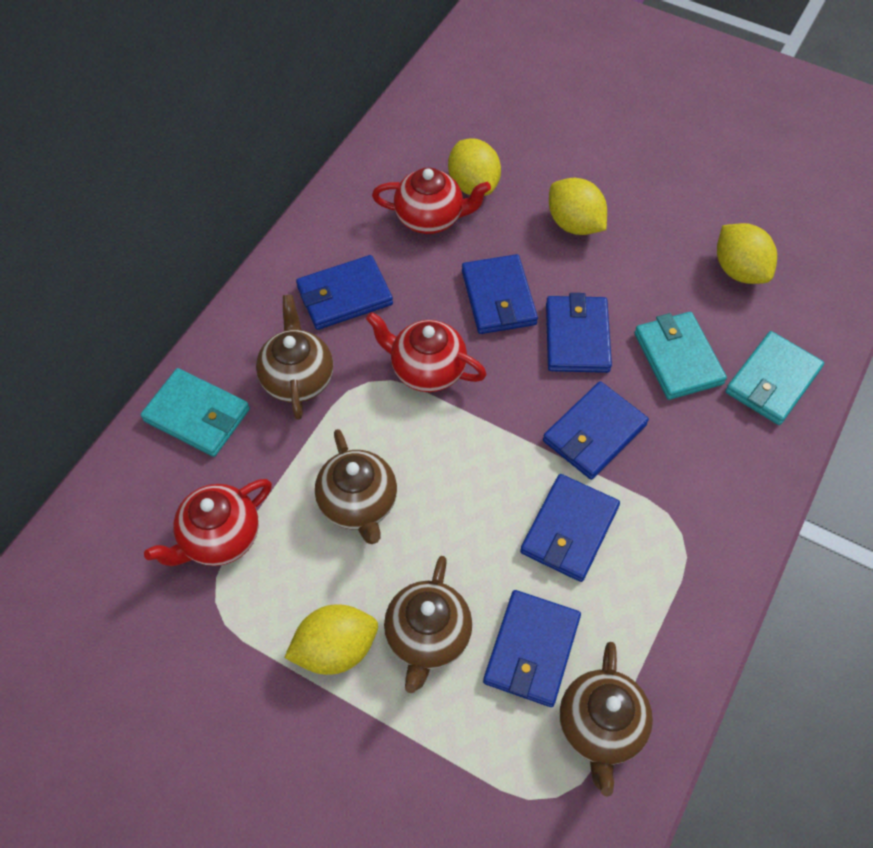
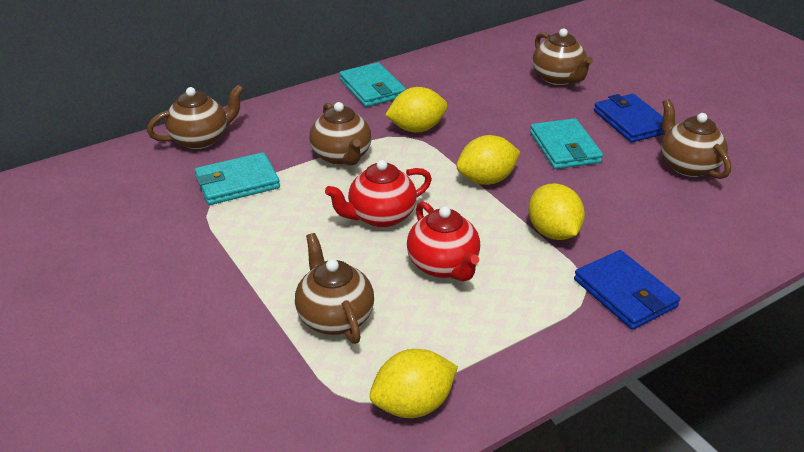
blue wallet: 6 -> 2
brown teapot: 4 -> 5
red teapot: 3 -> 2

